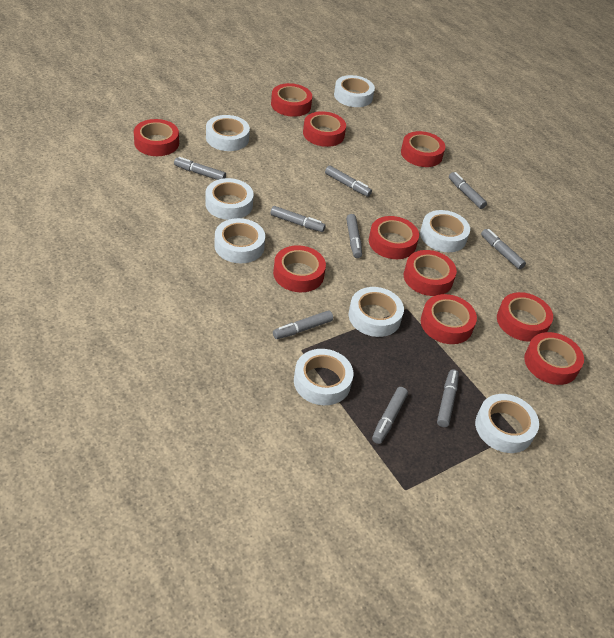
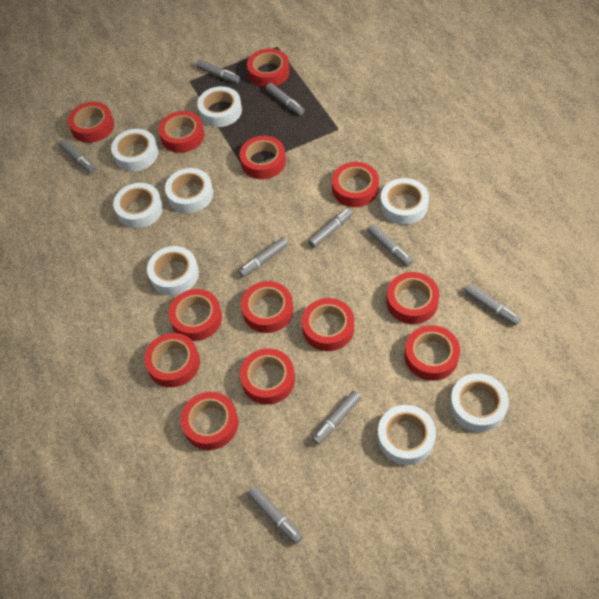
red tape: 10 -> 13

